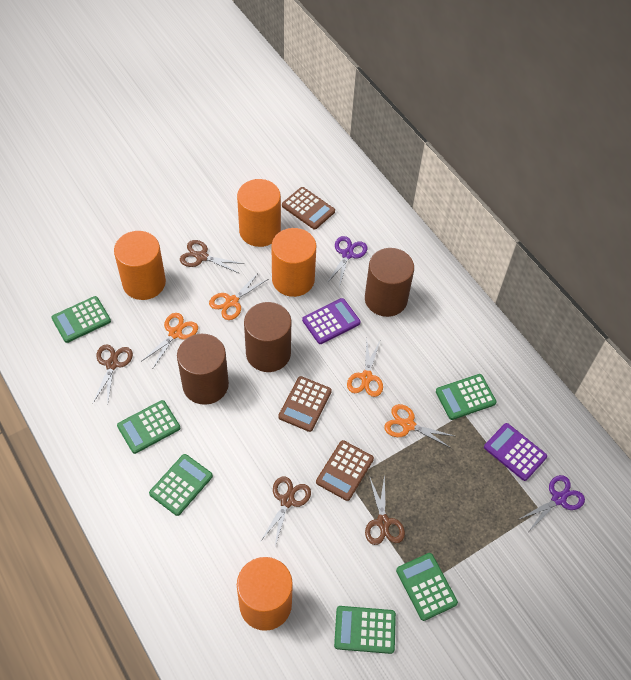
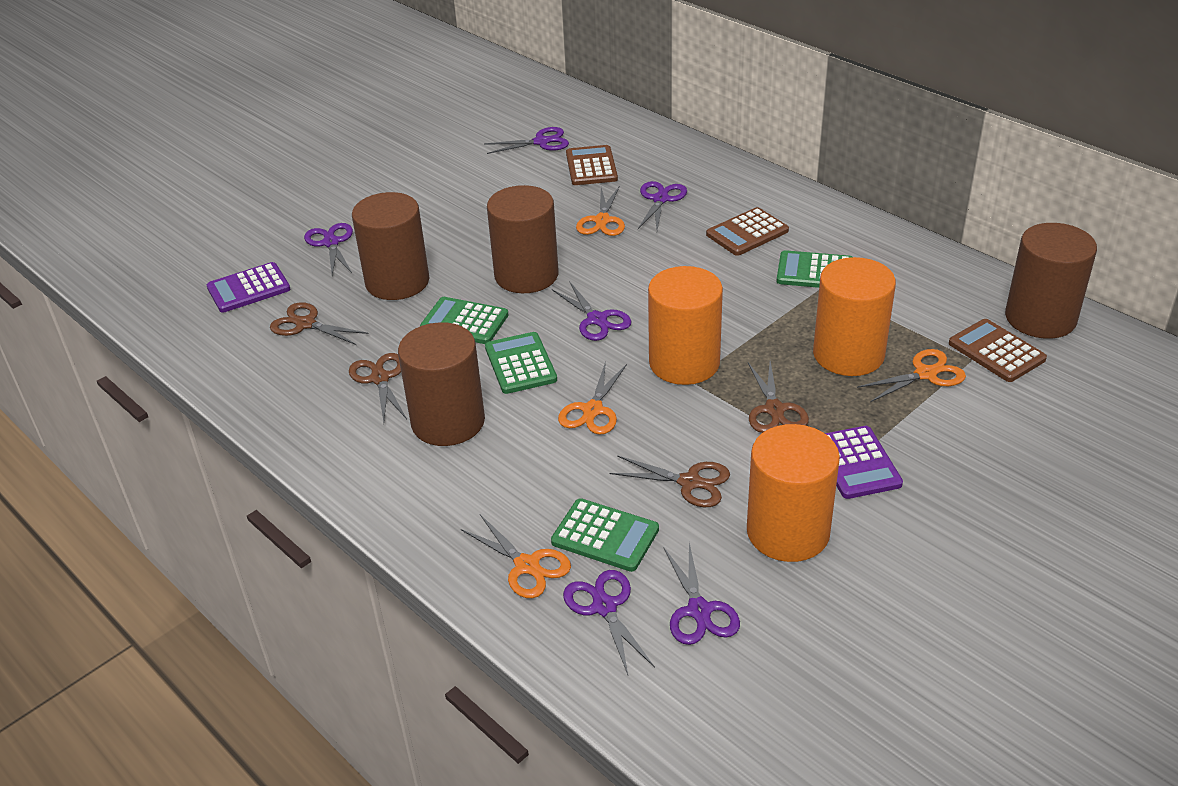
brown cylinder: 3 -> 4
green calculator: 6 -> 4
orange cylinder: 4 -> 3
purple scissors: 2 -> 6

